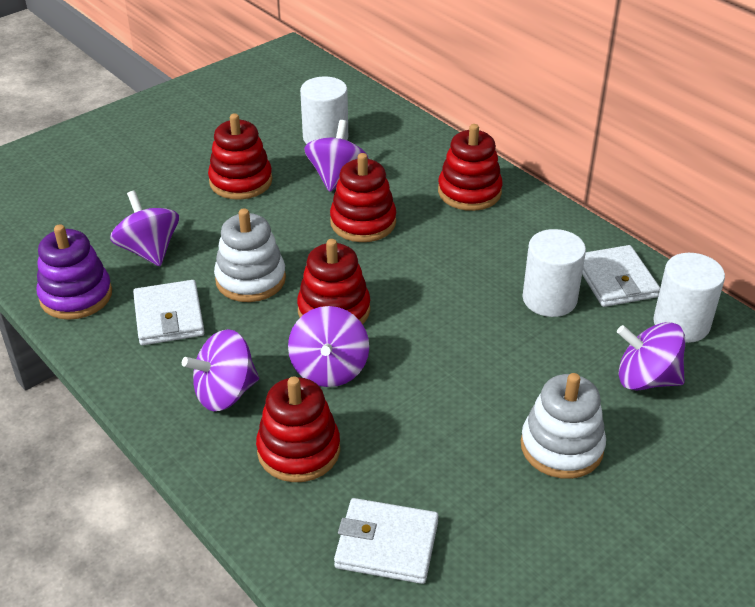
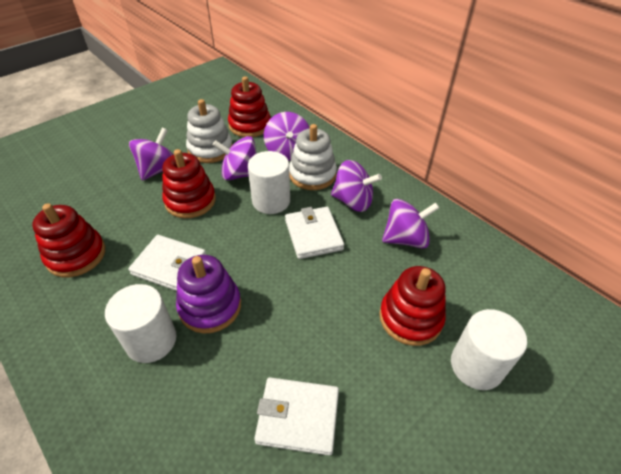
red stacking toy: 5 -> 4

